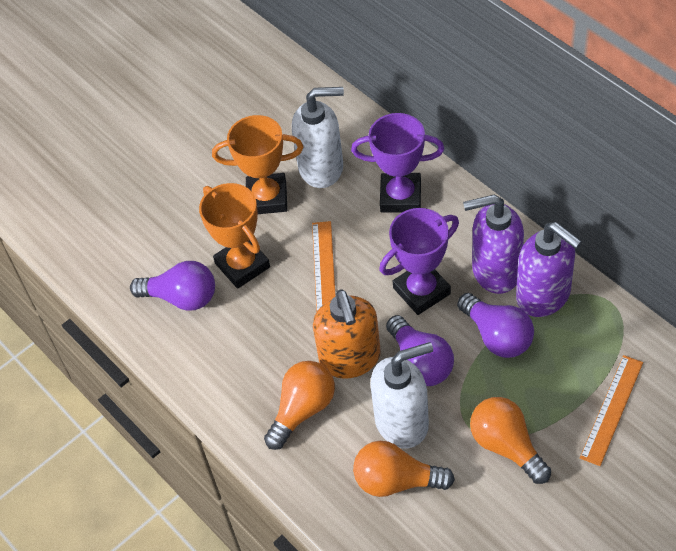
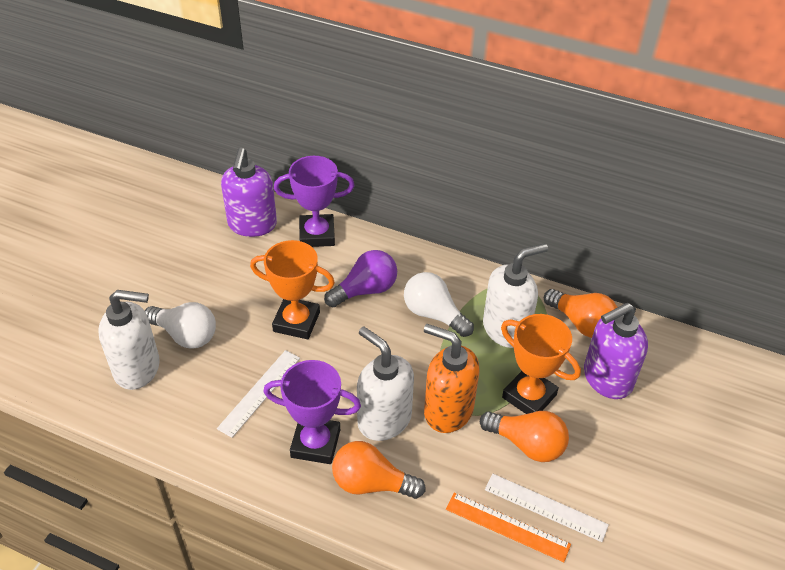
orange ruler: 2 -> 1
purple light bulb: 3 -> 1
white light bulb: 0 -> 2
white ruler: 0 -> 2
white soap dispenser: 2 -> 3

